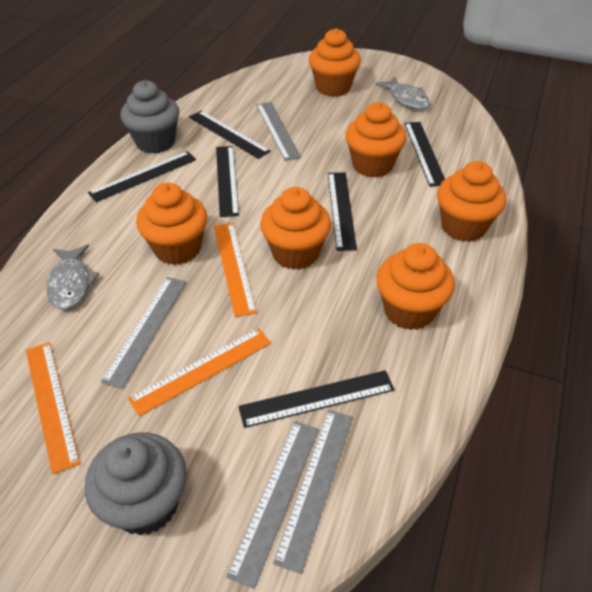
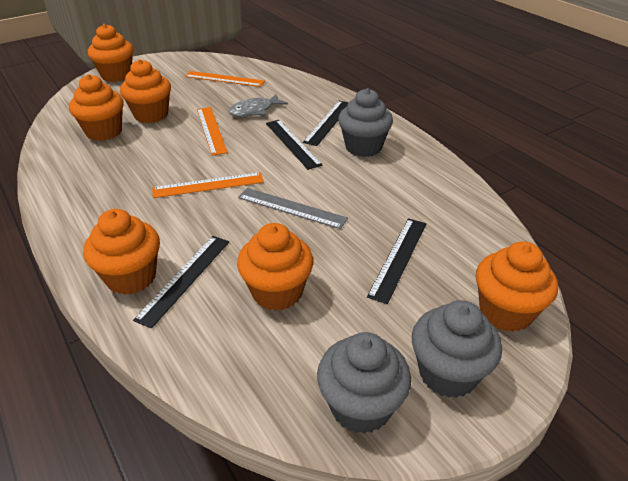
black ruler: 6 -> 4
grey cupcake: 2 -> 3
grey fish: 2 -> 1
grey ruler: 4 -> 1

